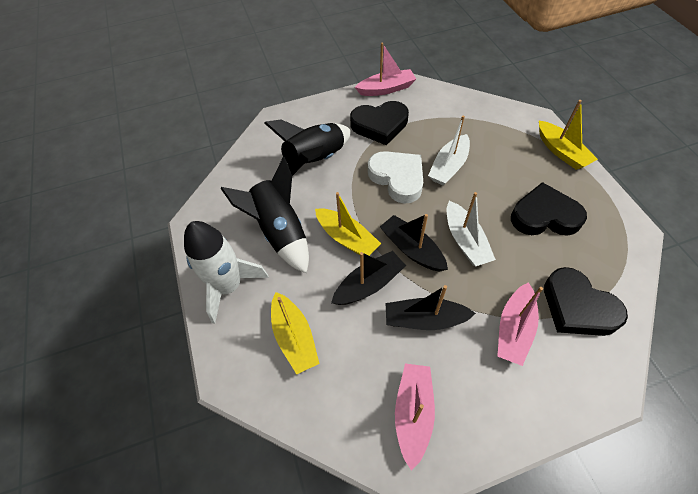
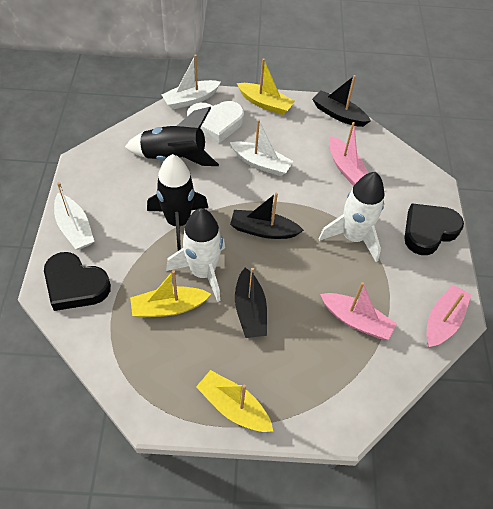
black heart: 3 -> 2
white boat: 2 -> 3
white rocket: 1 -> 2

